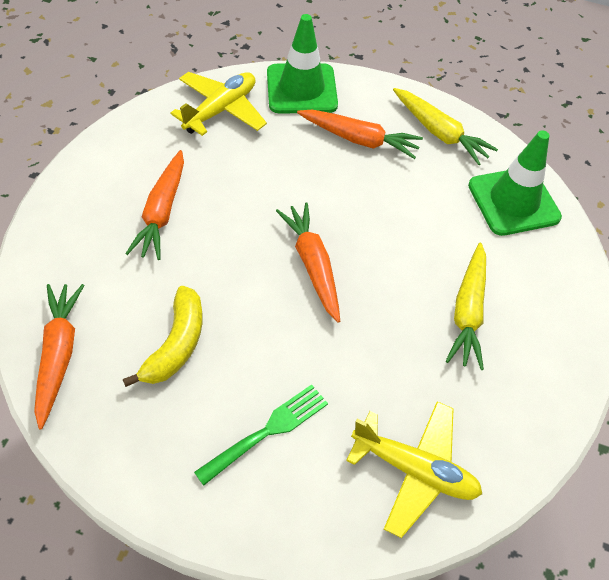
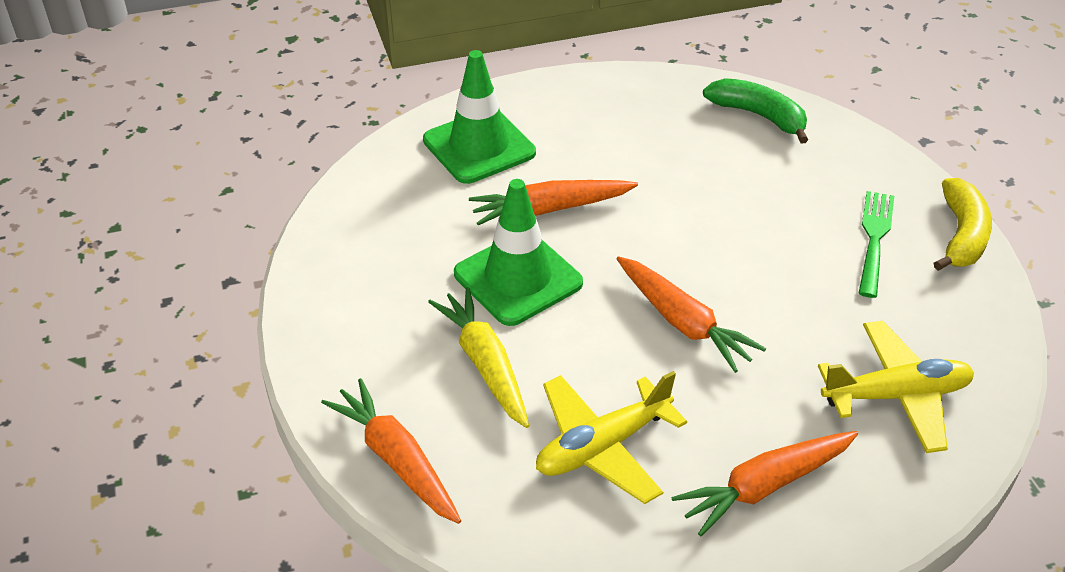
green banana: 0 -> 1
yellow carrot: 2 -> 1

